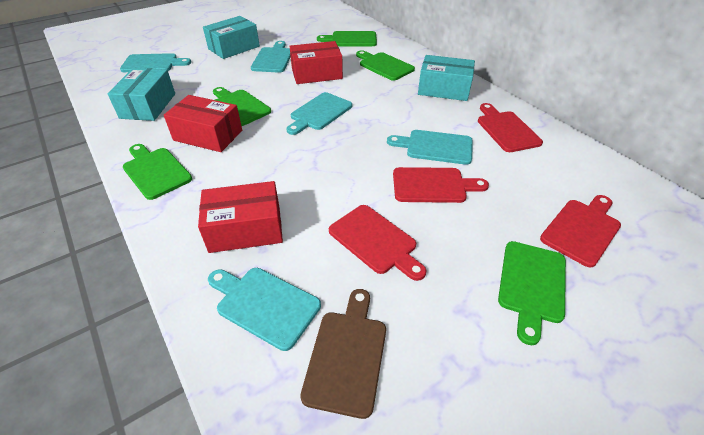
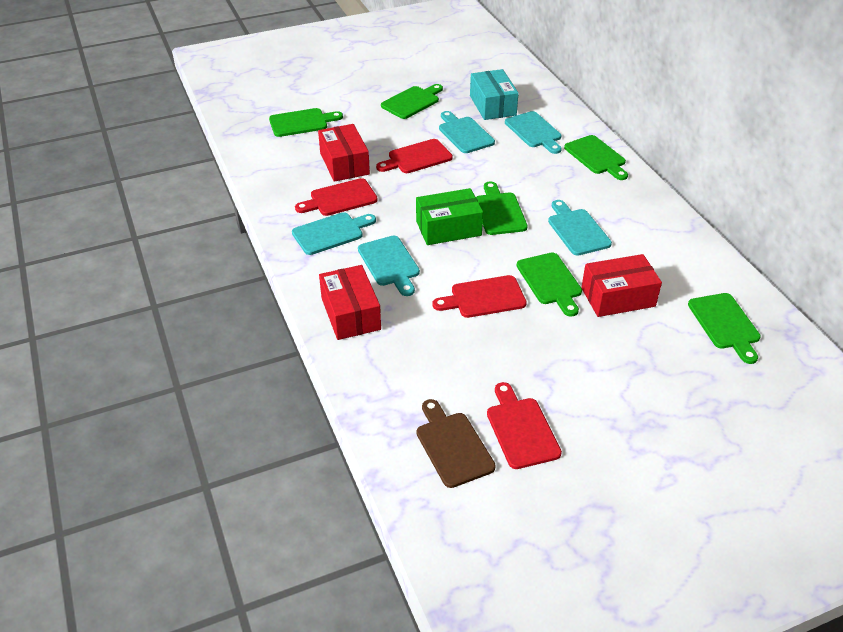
green box: 0 -> 1
green cutting board: 5 -> 6
turquoise box: 3 -> 1

